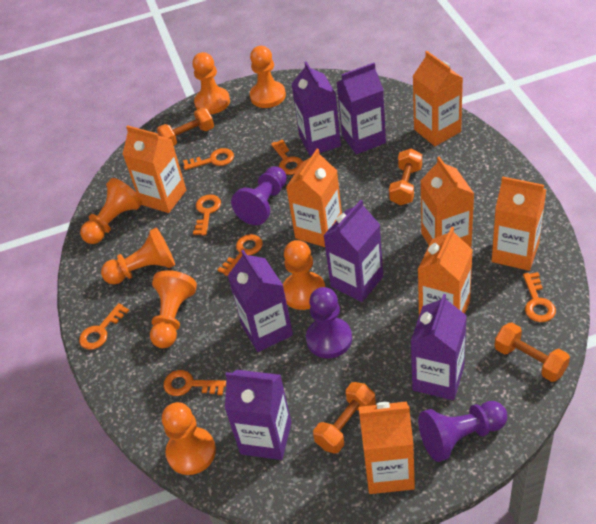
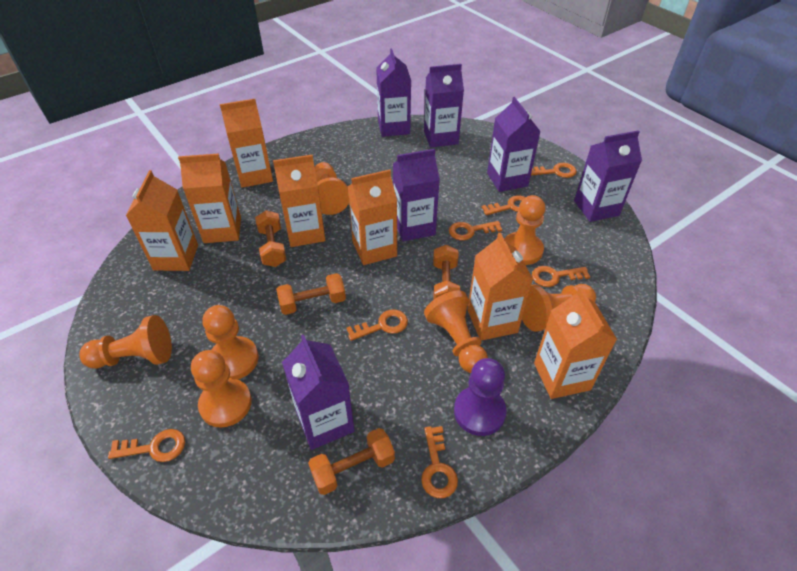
purple pawn: 3 -> 1

